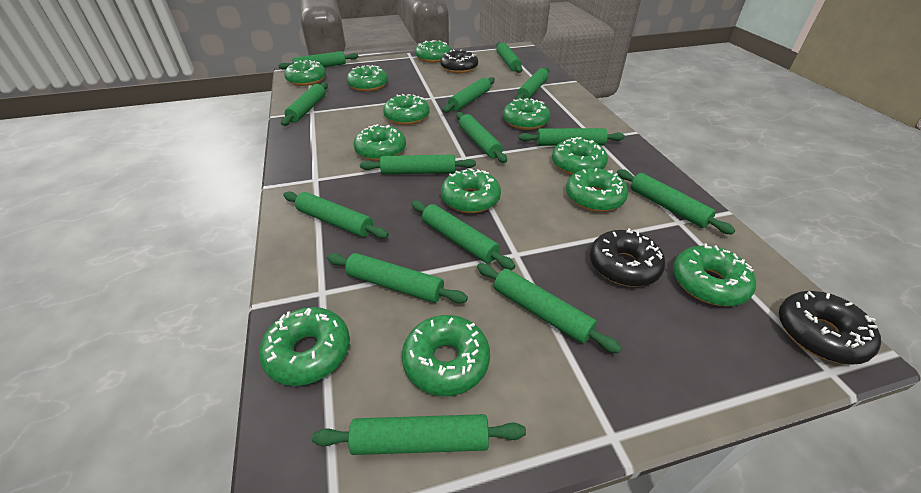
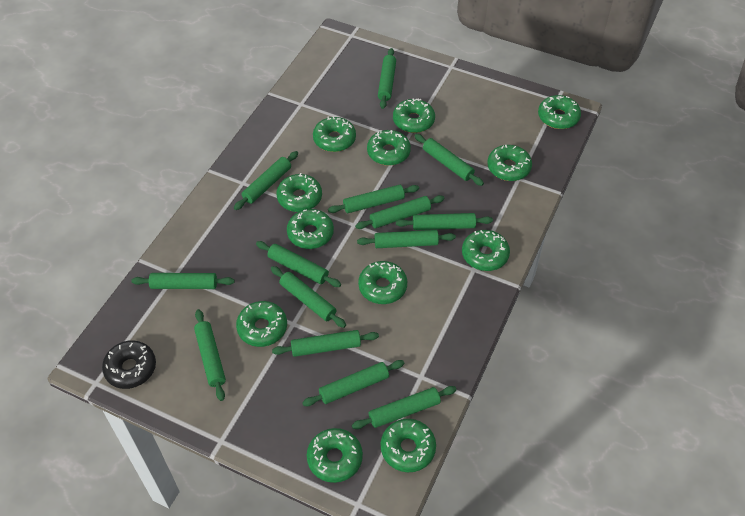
black donut: 3 -> 1

